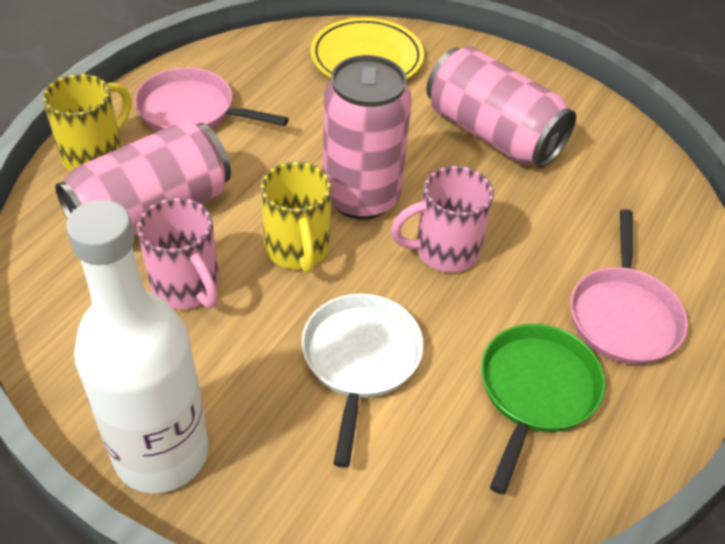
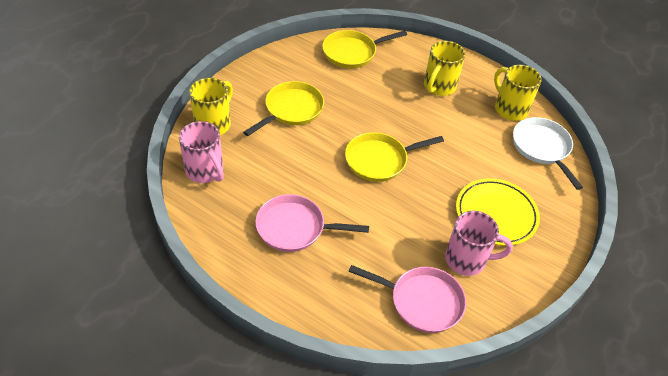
green pan: 1 -> 0
pink can: 3 -> 0
white bottle: 1 -> 0
yellow mug: 2 -> 3
yellow pan: 0 -> 3

